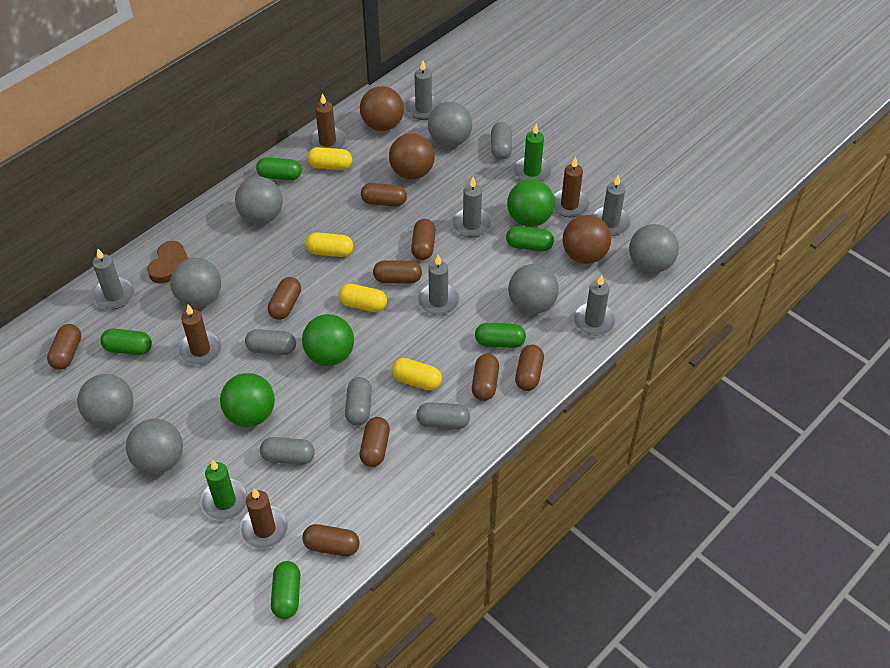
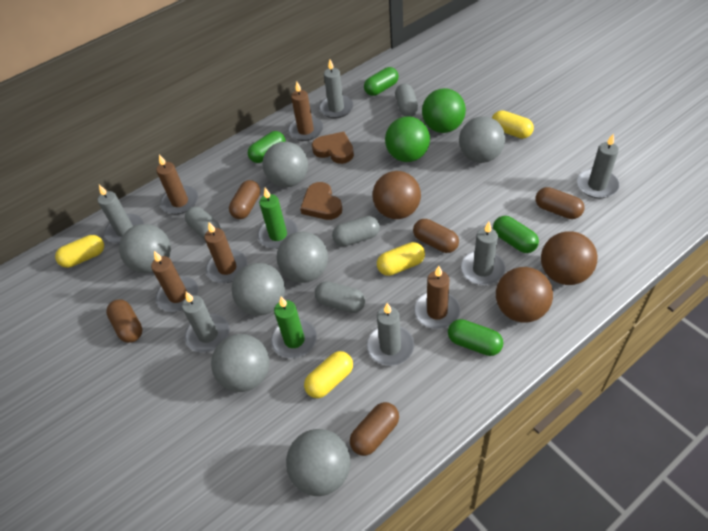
brown candle: 4 -> 5
brown capsule: 9 -> 5
brown heart: 1 -> 2
green ball: 3 -> 2
green capsule: 5 -> 4
grey capsule: 5 -> 4

